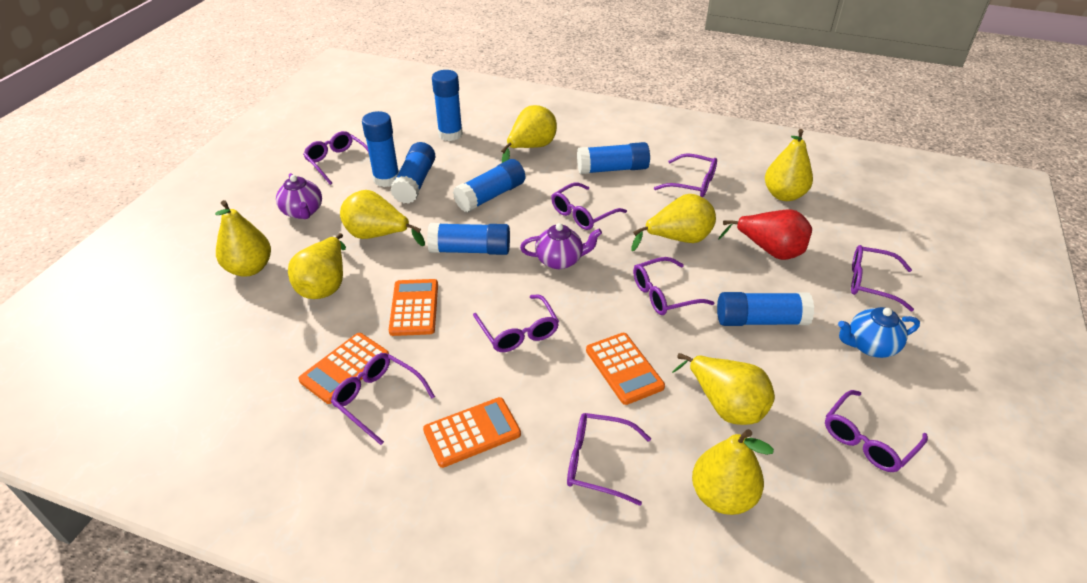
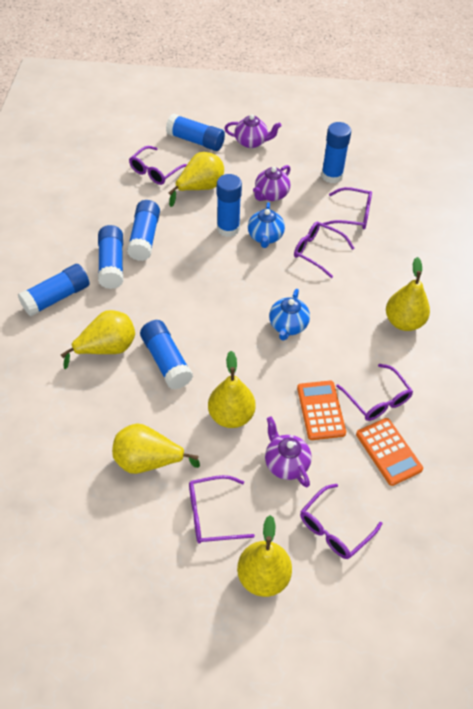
blue teapot: 1 -> 2
orange calculator: 4 -> 2
purple glasses: 9 -> 6
purple teapot: 2 -> 3
red pear: 1 -> 0
yellow pear: 8 -> 6

